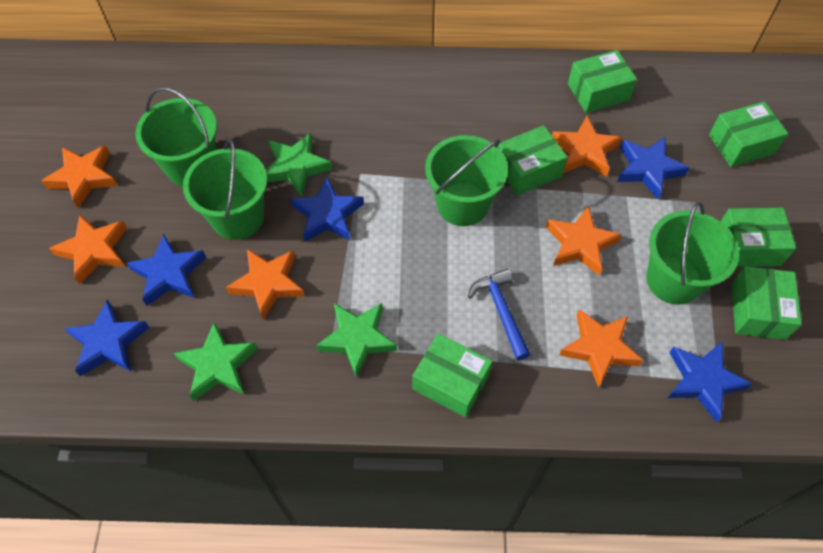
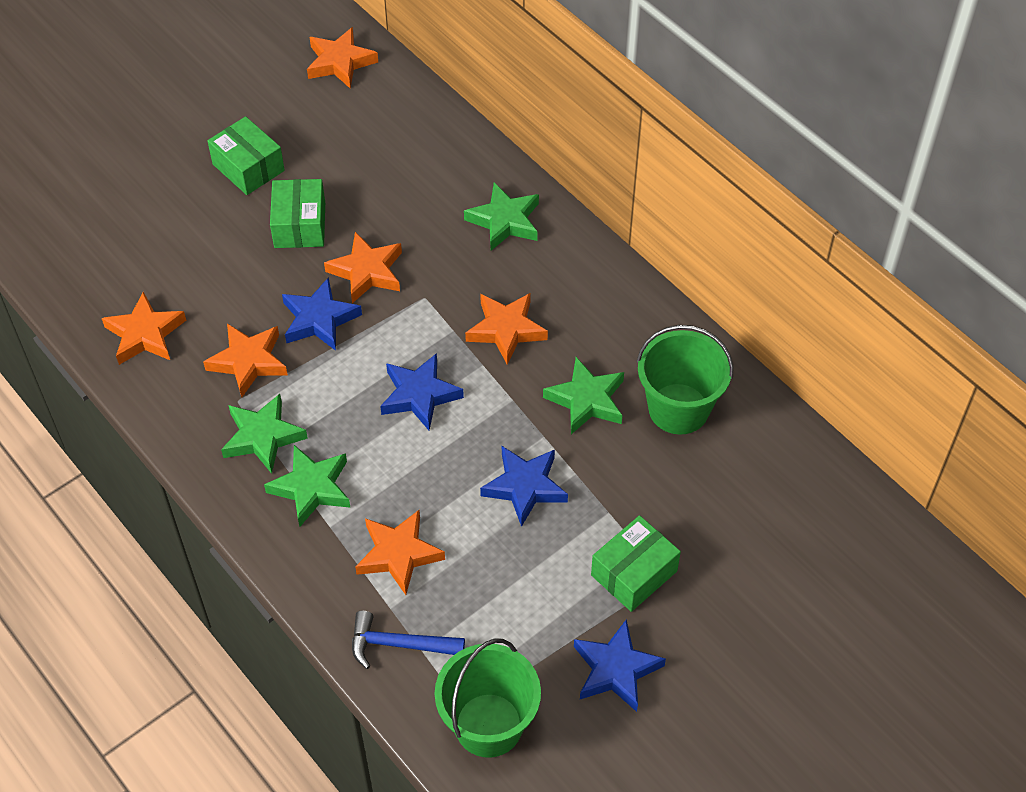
blue star: 5 -> 4
green box: 6 -> 3
green bucket: 4 -> 2
green star: 3 -> 4

